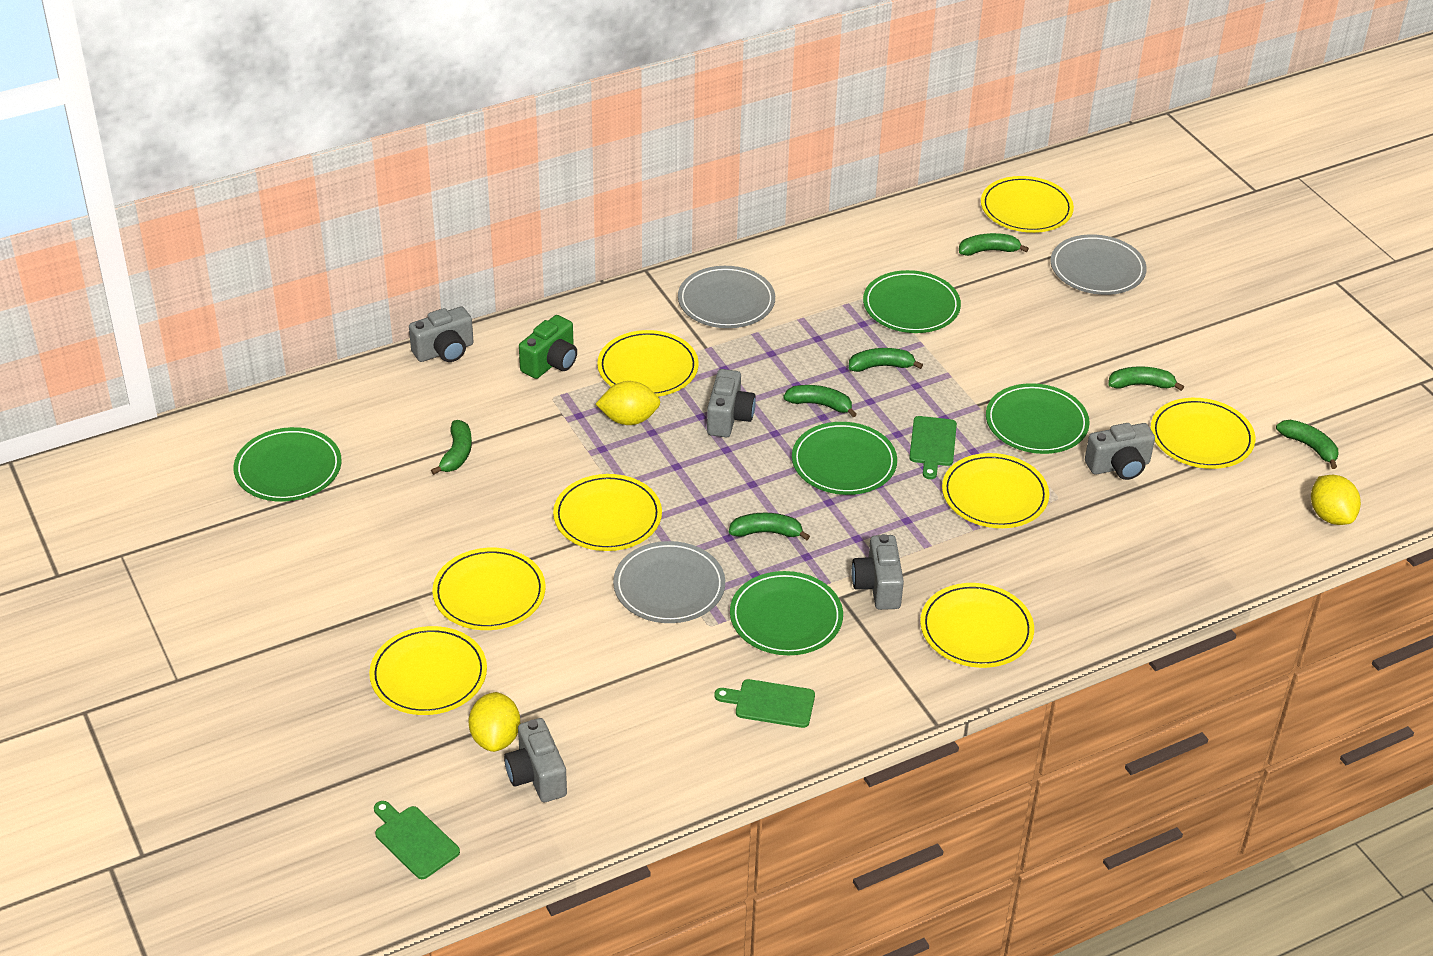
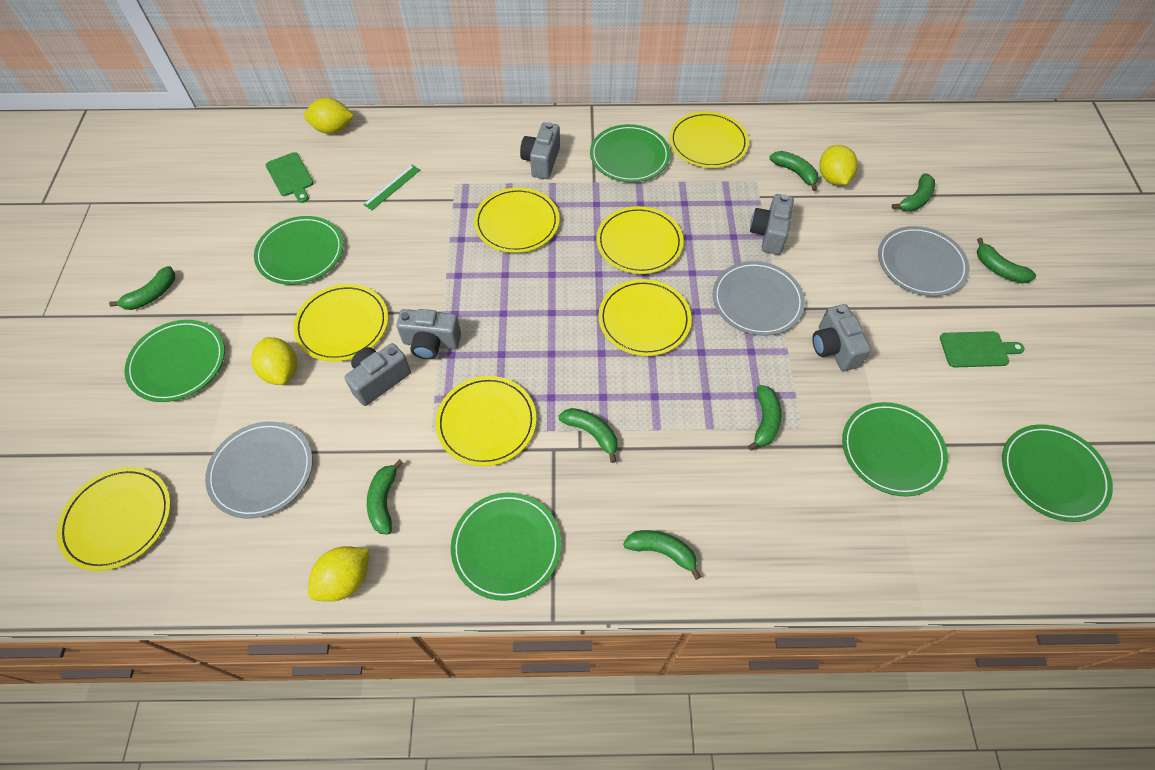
green banana: 7 -> 8
green camera: 1 -> 0
green cutting board: 3 -> 2
green plate: 5 -> 6
green ruler: 0 -> 1
yellow lemon: 3 -> 4
yellow plate: 8 -> 7

